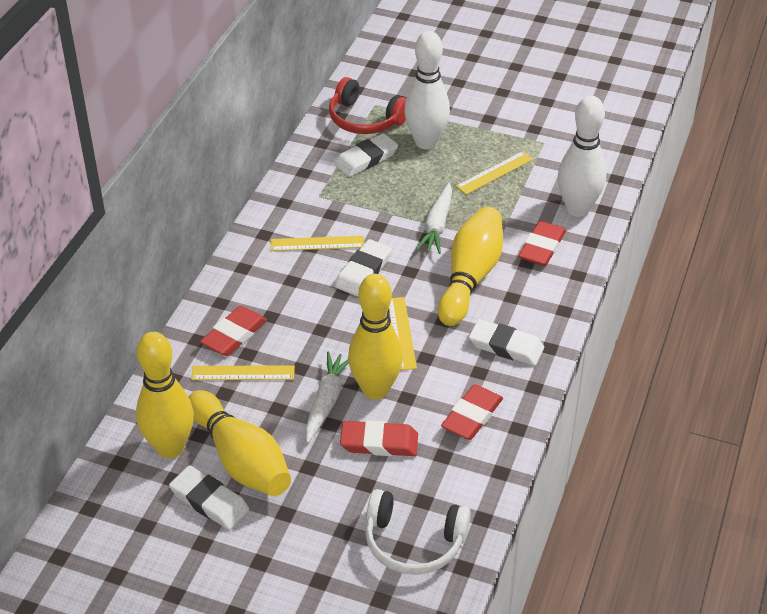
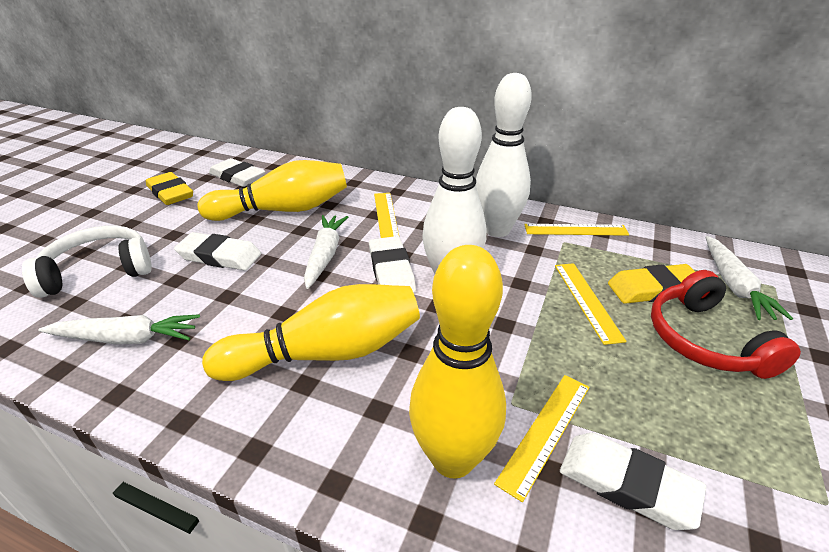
red eraser: 4 -> 0
white carrot: 2 -> 3
yellow bowling pin: 4 -> 3
yellow eraser: 0 -> 2

